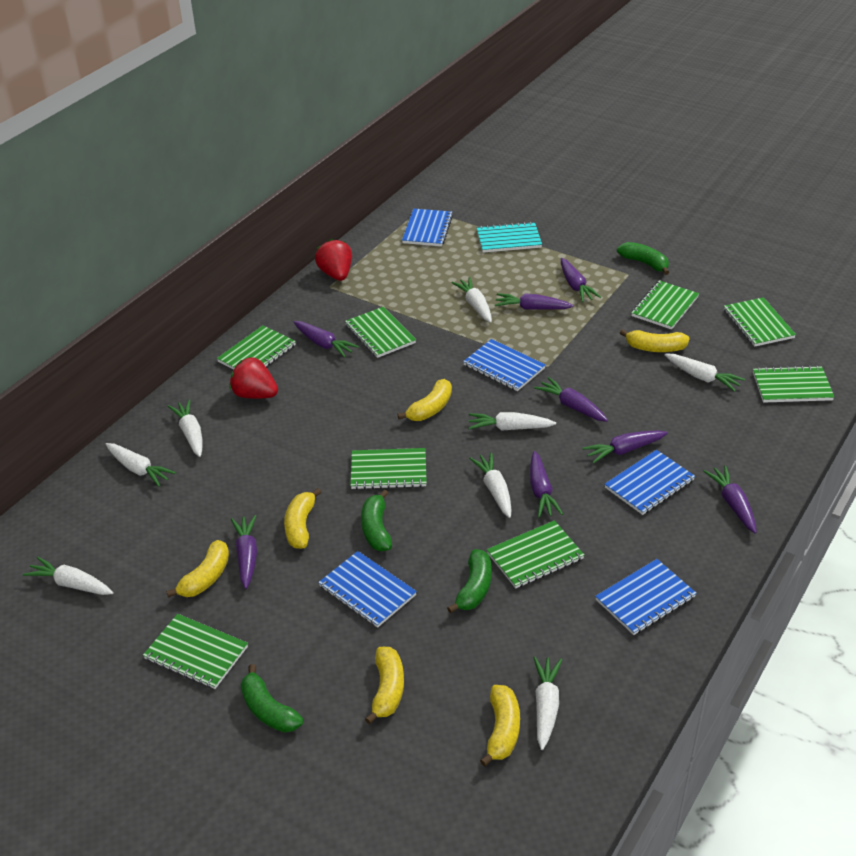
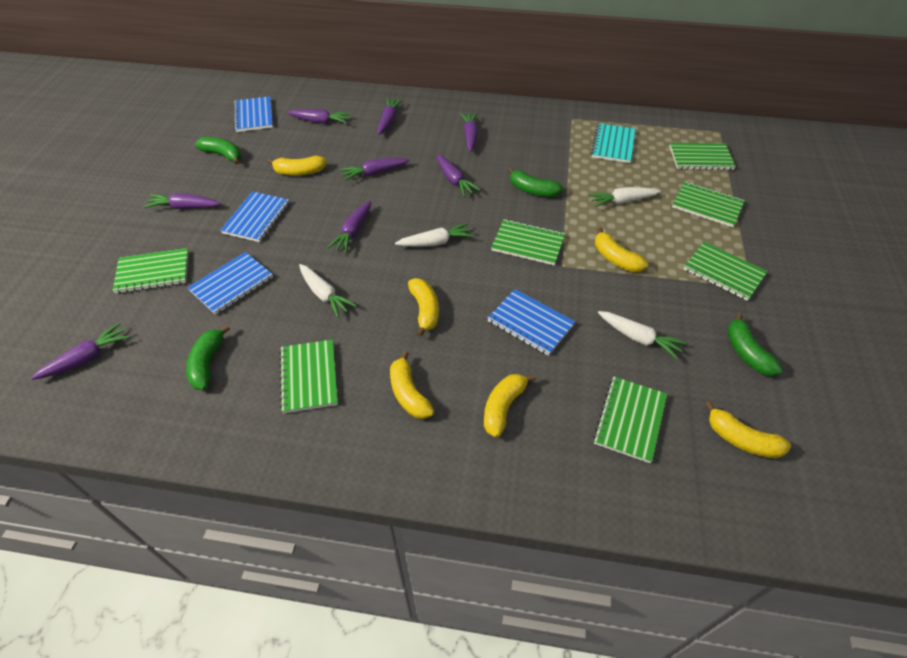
blue notebook: 5 -> 4
green notebook: 8 -> 7
red strawberry: 2 -> 0
white carrot: 8 -> 4

